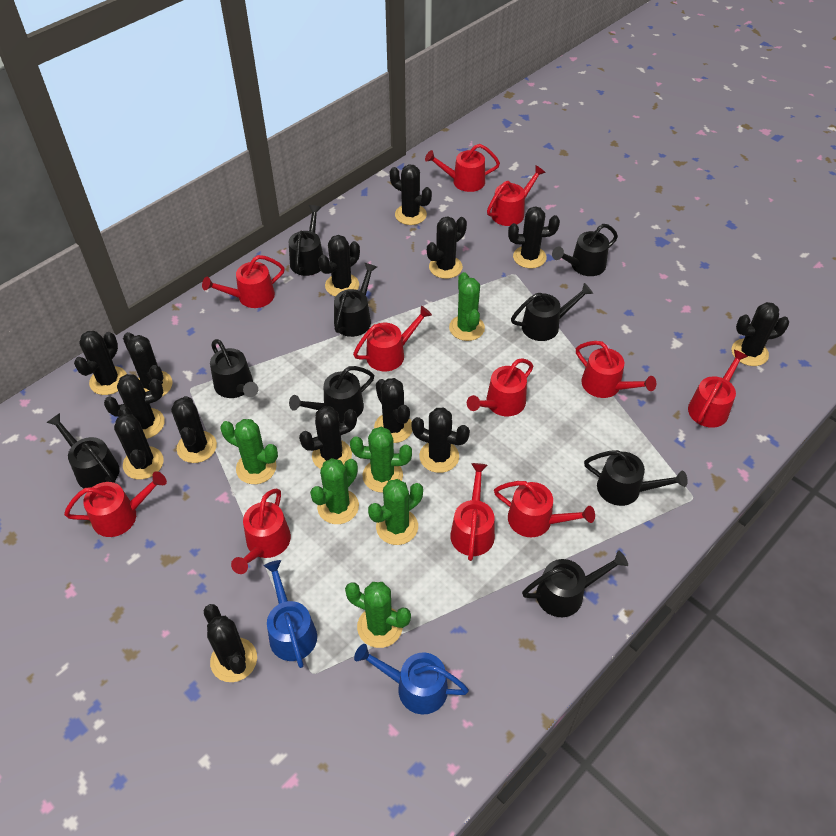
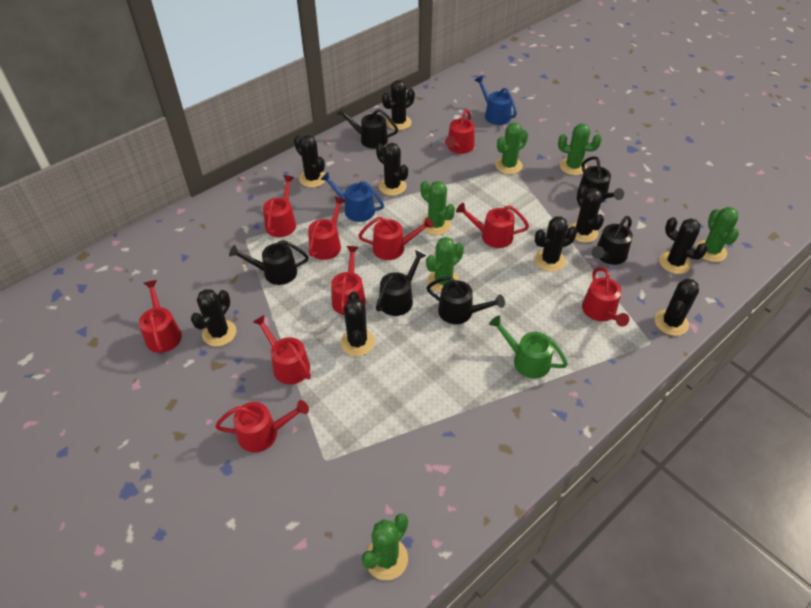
black cactus: 14 -> 9
black watering can: 9 -> 6
green watering can: 0 -> 1
red watering can: 11 -> 10

